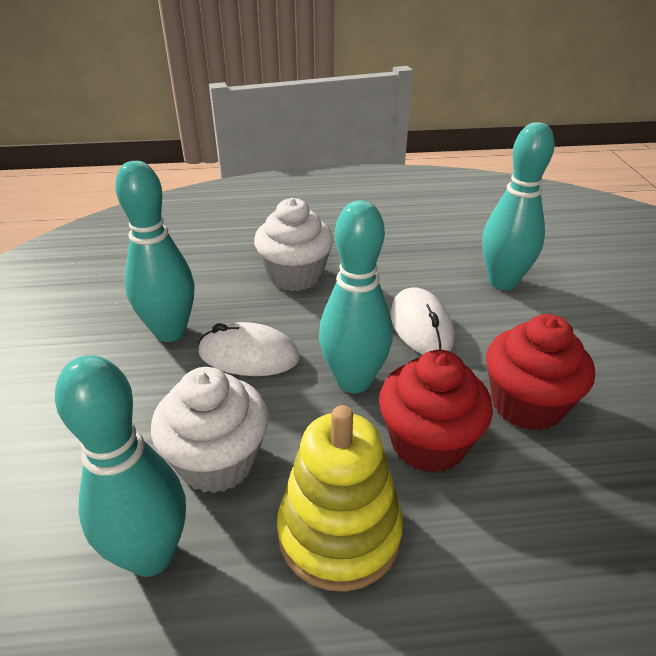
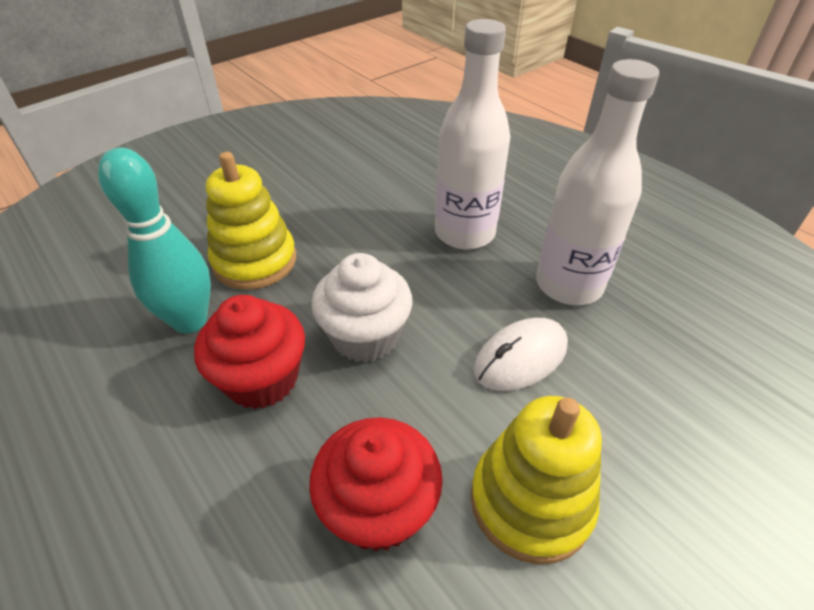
turquoise bowling pin: 4 -> 1
white bottle: 0 -> 2
white cupcake: 2 -> 1
white mouse: 2 -> 1
yellow stacking toy: 1 -> 2

